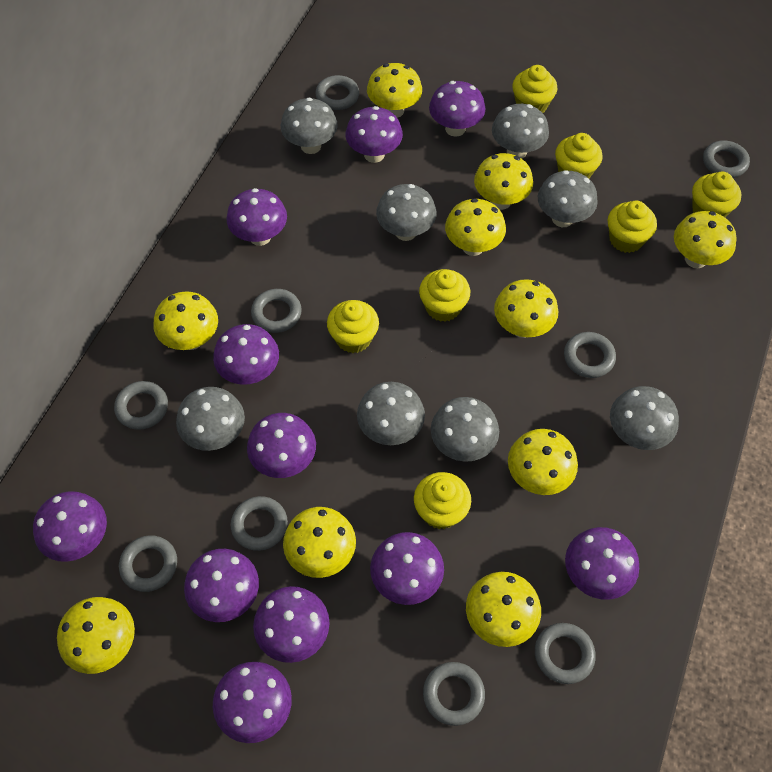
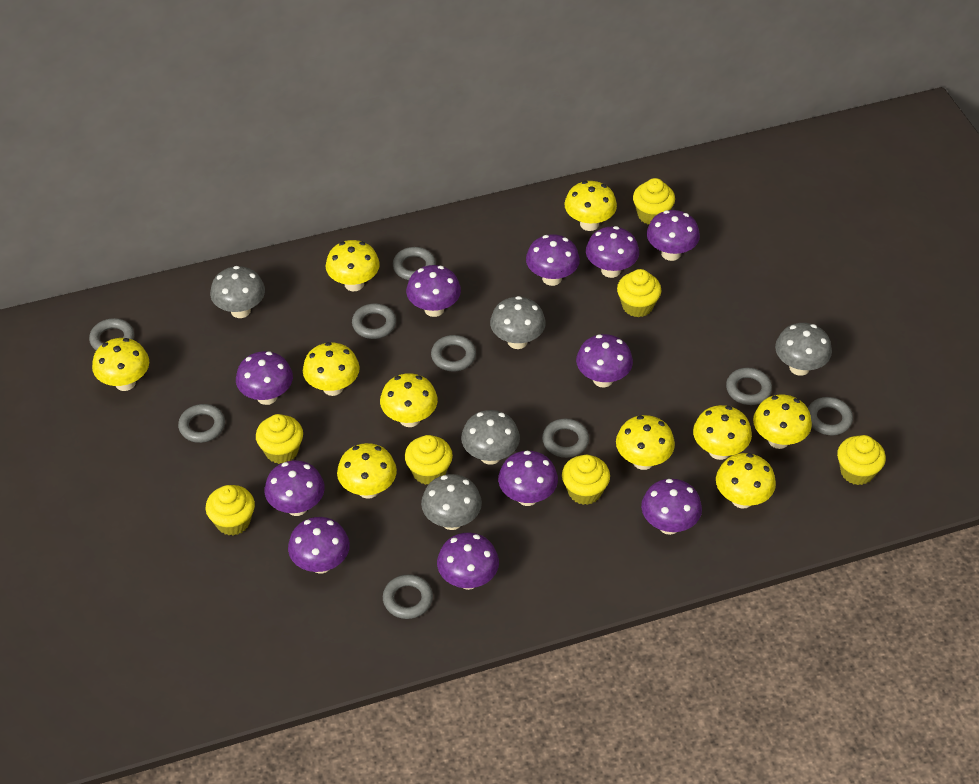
grey mushroom: 8 -> 5

